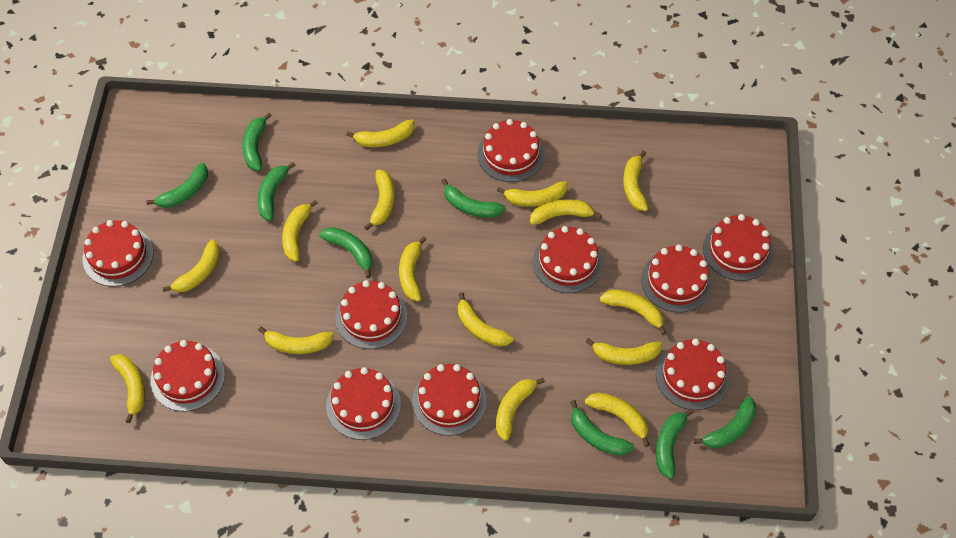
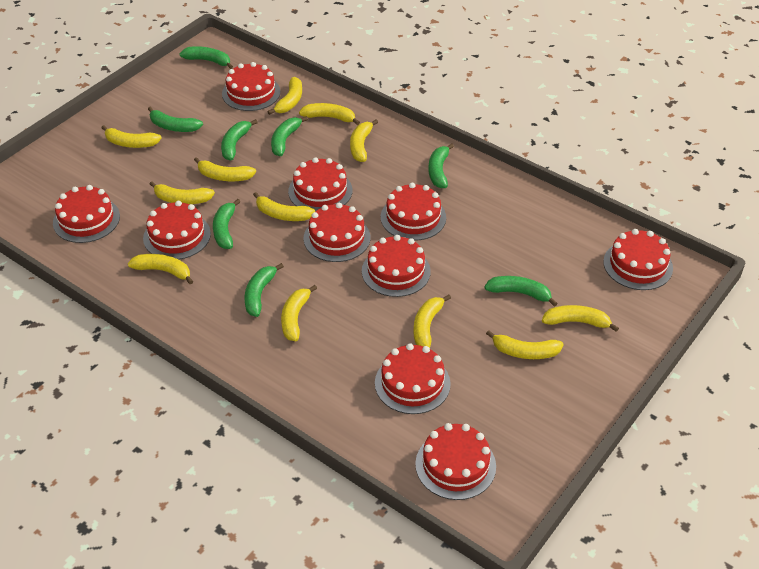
yellow banana: 15 -> 12

